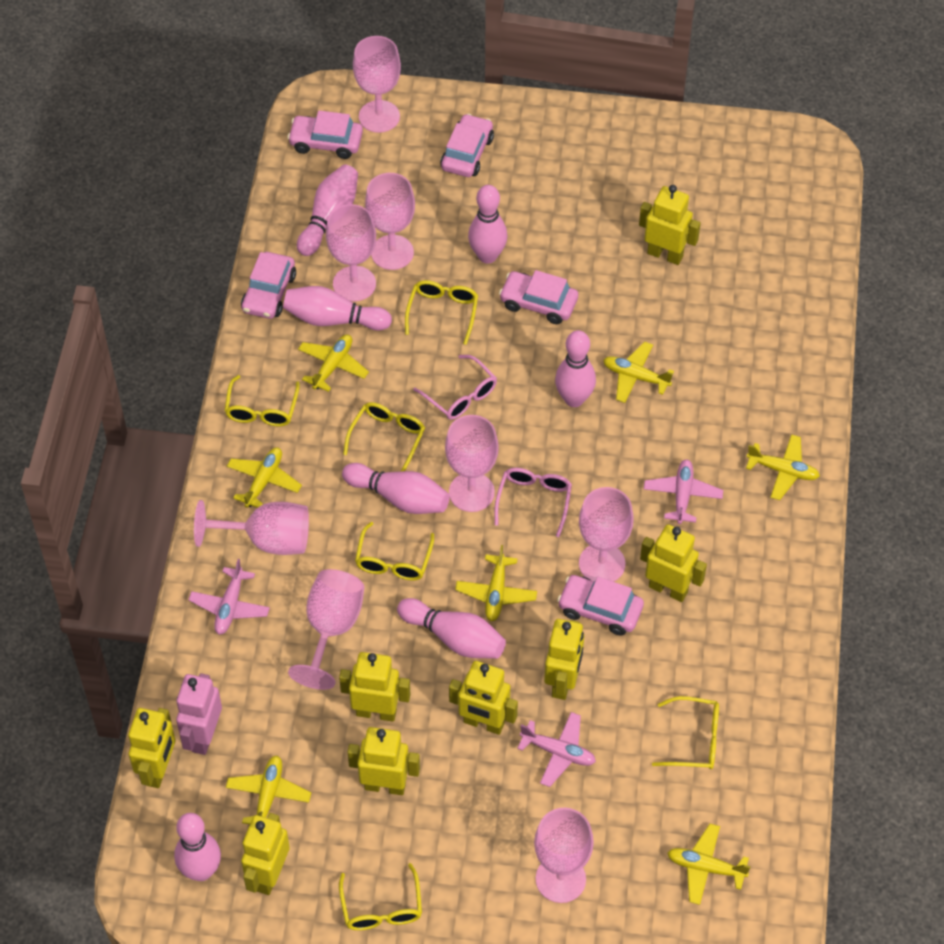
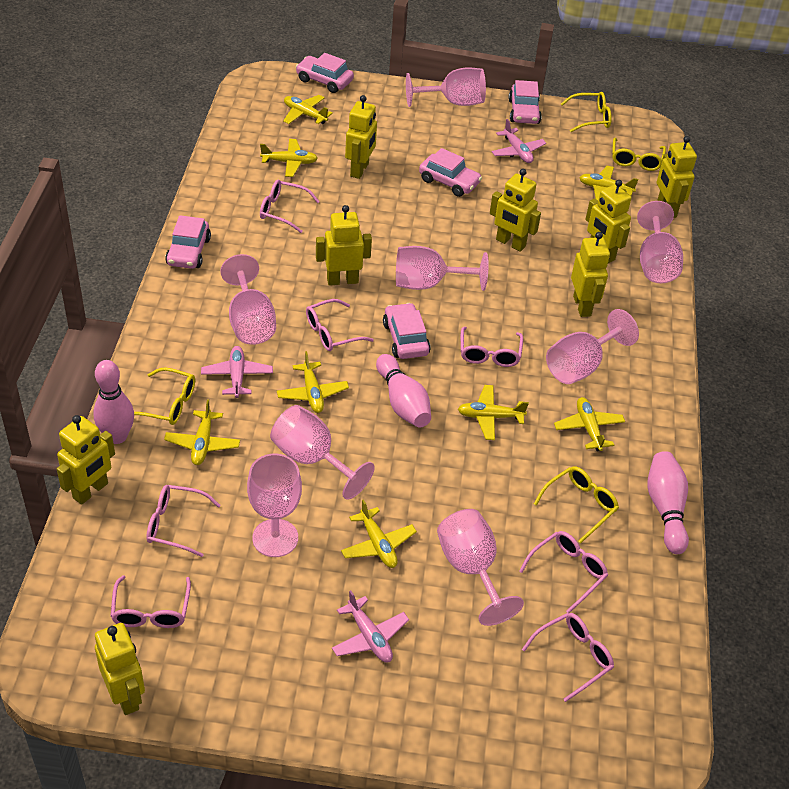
pink bowling pin: 7 -> 3
pink glasses: 2 -> 7
pink robot: 1 -> 0
yellow glasses: 6 -> 4
yellow plane: 7 -> 8

